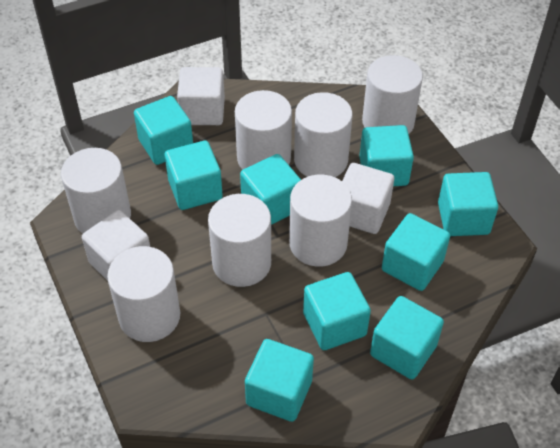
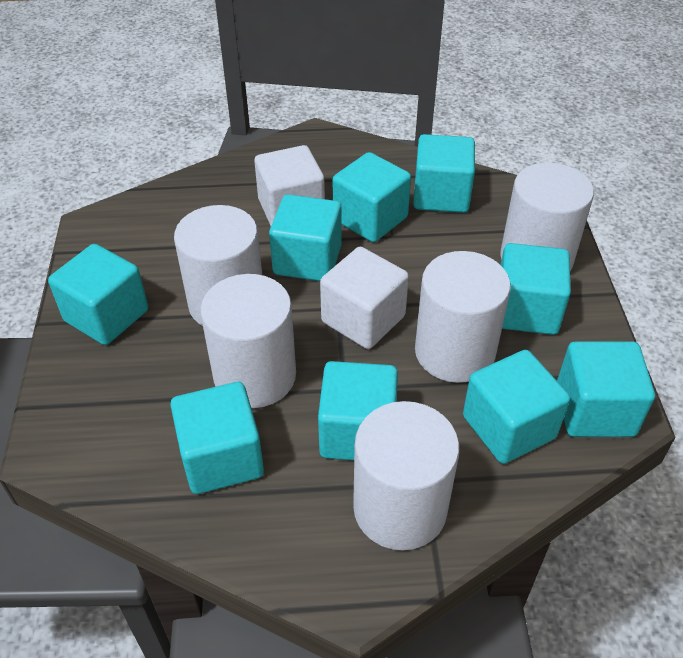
white cube: 3 -> 2
white cylinder: 7 -> 5

